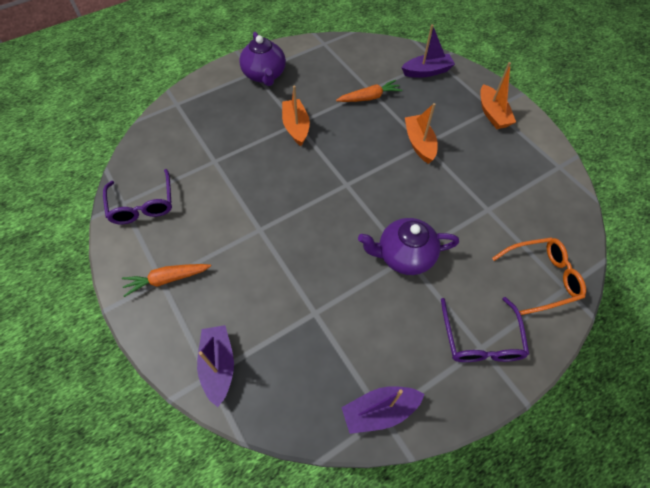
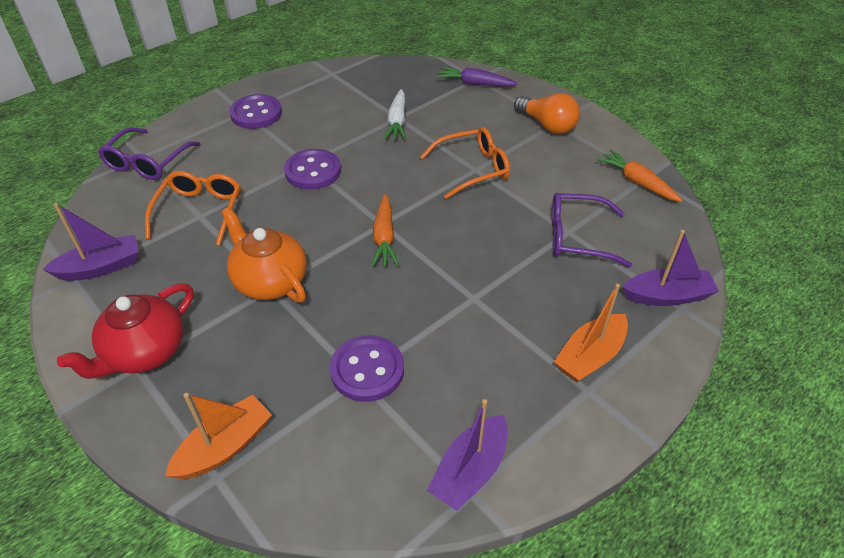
orange boat: 3 -> 2
orange glasses: 1 -> 2
orange light bulb: 0 -> 1
orange teapot: 0 -> 1
purple button: 0 -> 3
purple carrot: 0 -> 1
purple teapot: 2 -> 0
red teapot: 0 -> 1
white carrot: 0 -> 1

